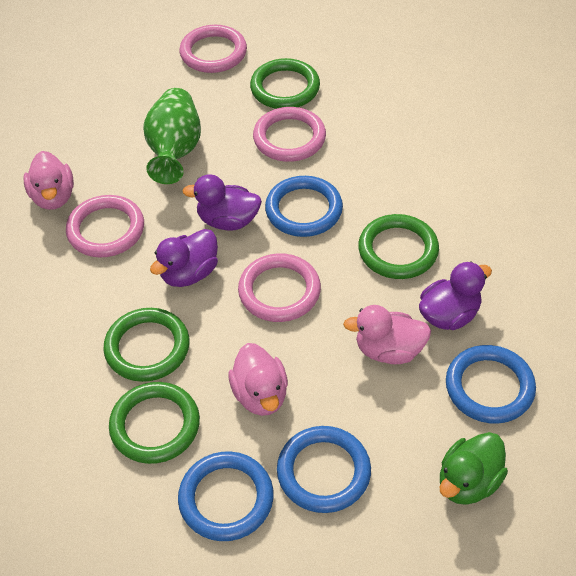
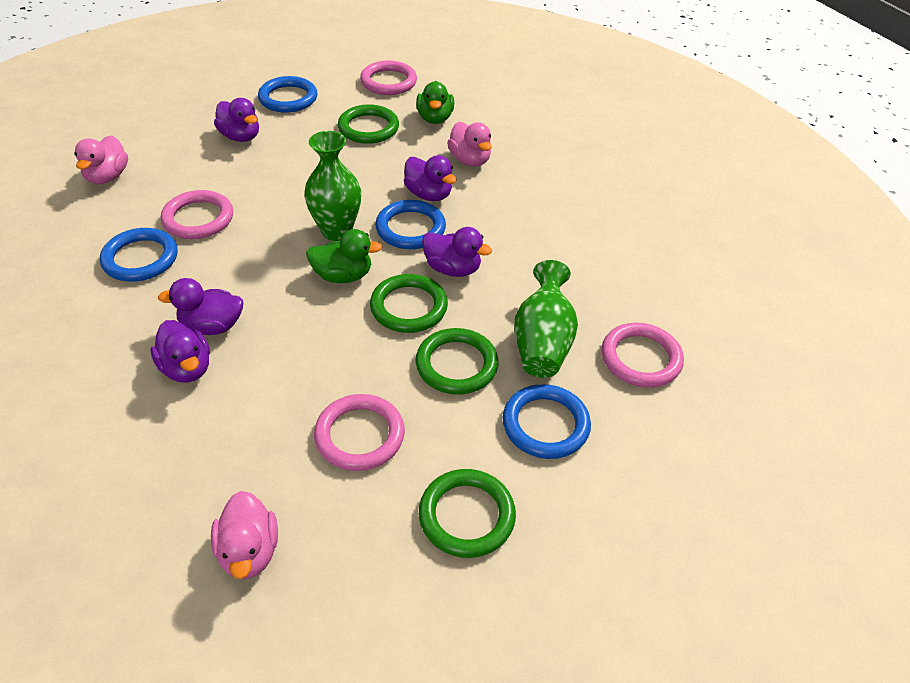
green duck: 1 -> 2
green vase: 1 -> 2
purple duck: 3 -> 5

